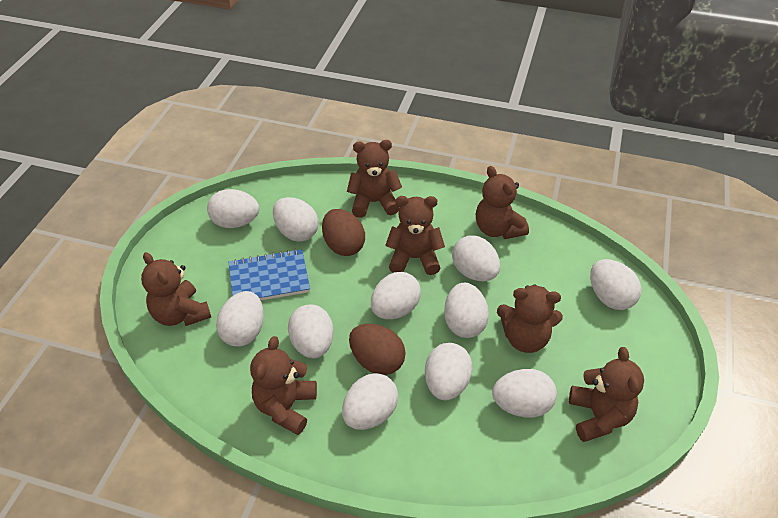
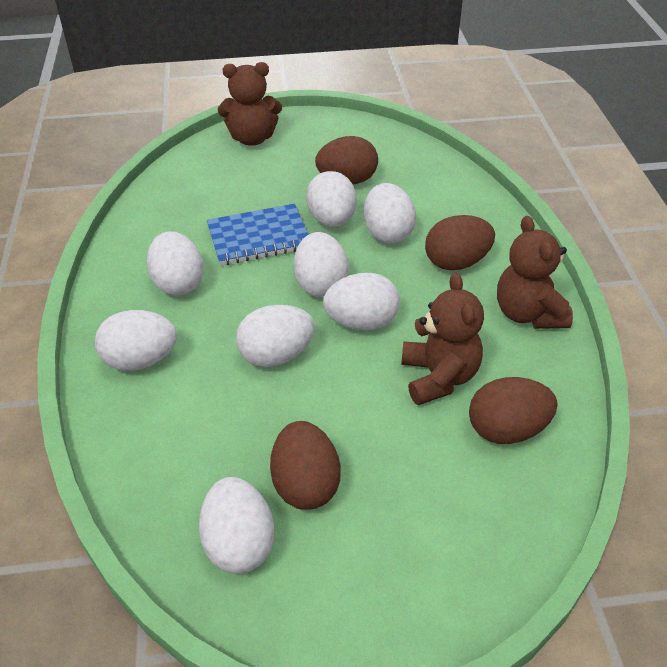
brown egg: 2 -> 4
brown teddy bear: 7 -> 3
white egg: 11 -> 8

